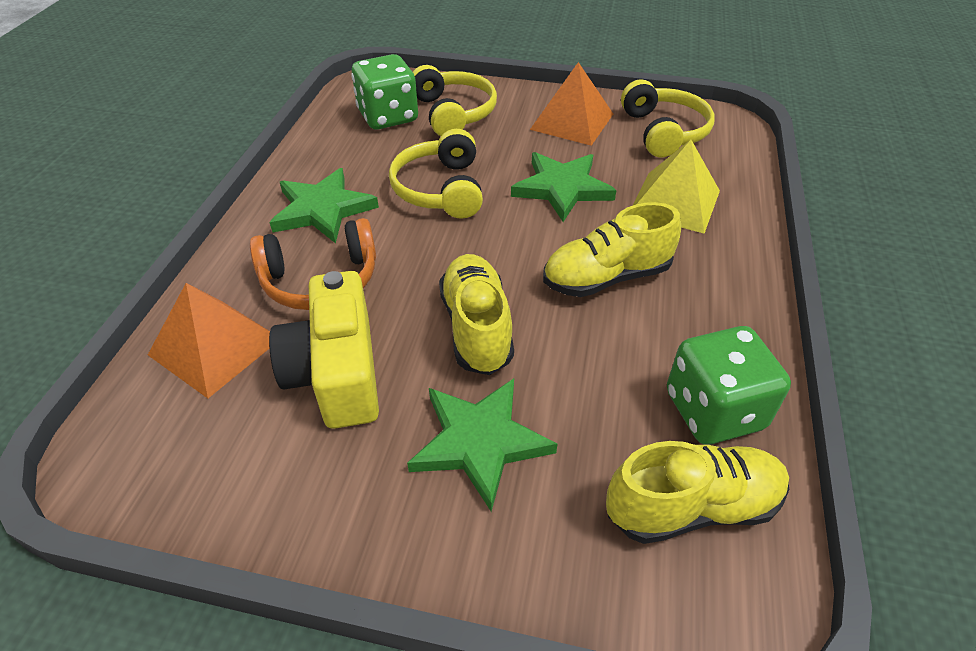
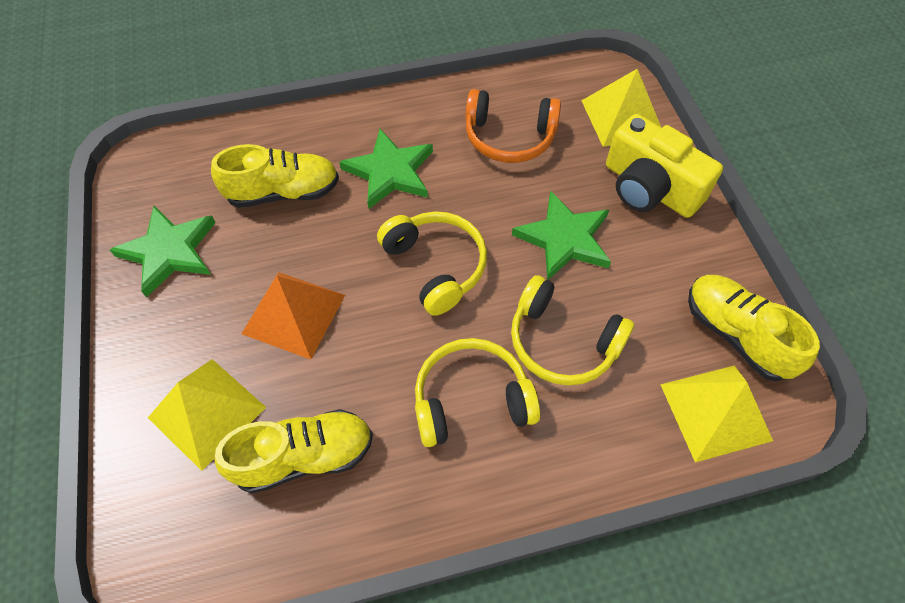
green dice: 2 -> 0
orange pyramid: 2 -> 1
yellow pyramid: 1 -> 3

